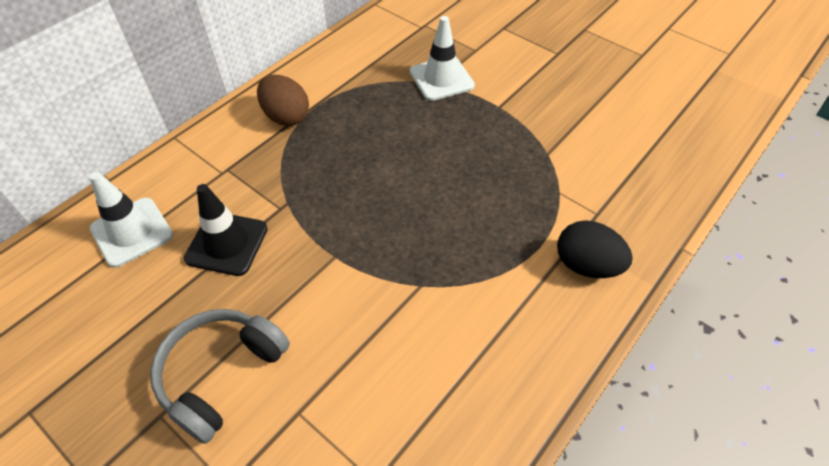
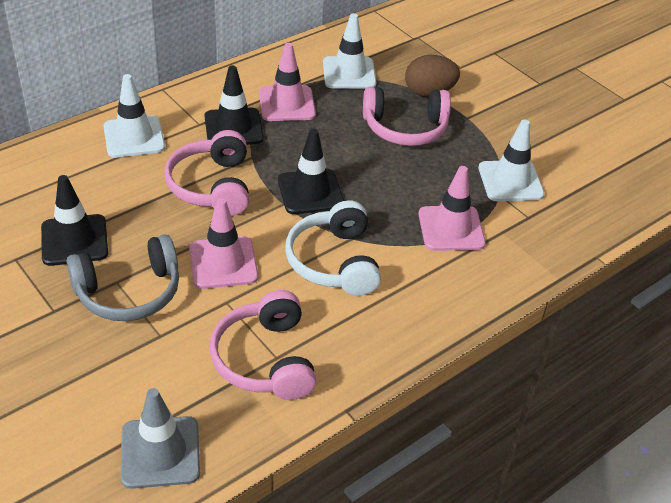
black egg: 1 -> 0
black traffic cone: 1 -> 3
grey traffic cone: 0 -> 1
pink headphones: 0 -> 3
pink traffic cone: 0 -> 3
white headphones: 0 -> 1
white traffic cone: 2 -> 3

